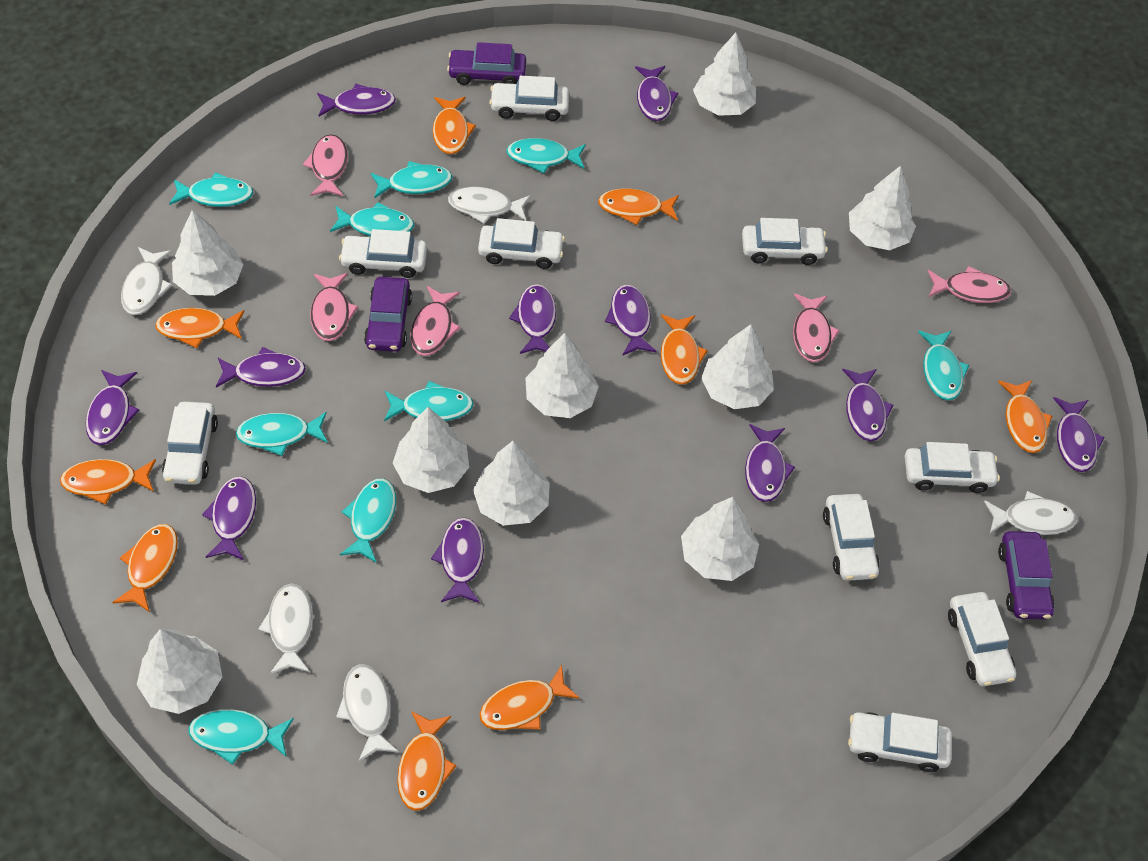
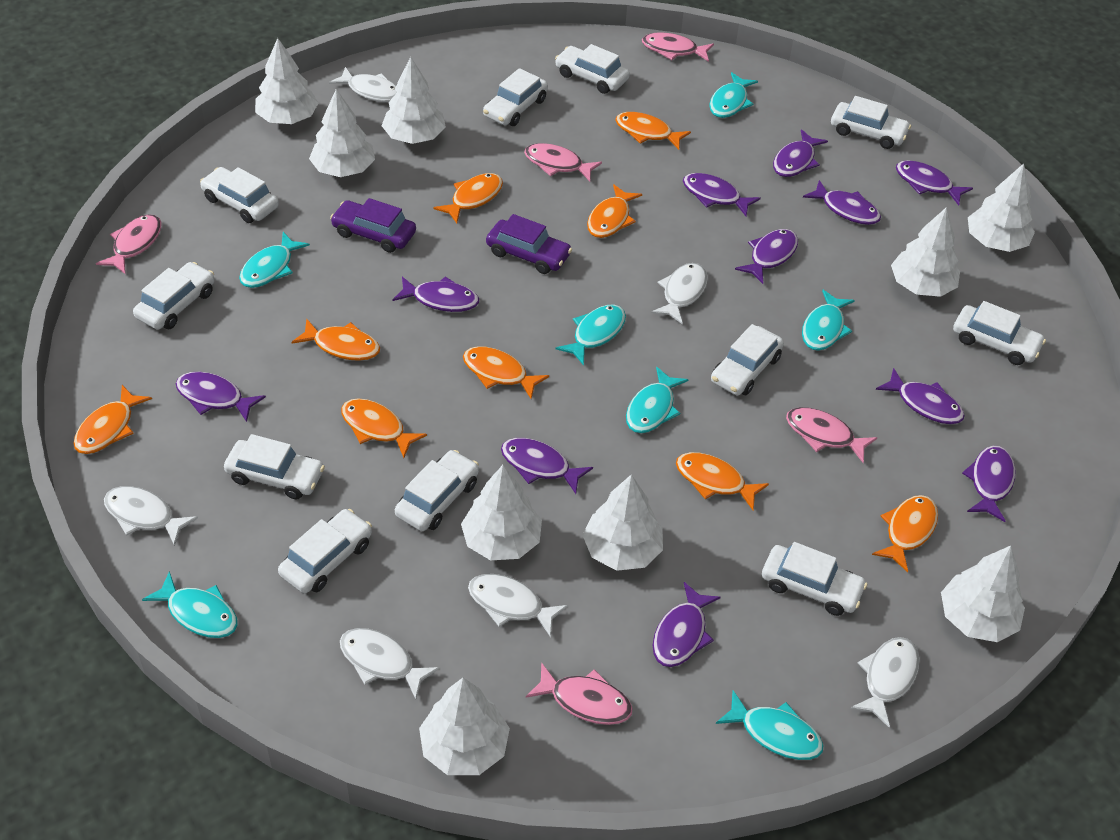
purple car: 3 -> 2
turquoise fish: 9 -> 7
white car: 9 -> 11
white fish: 5 -> 6

